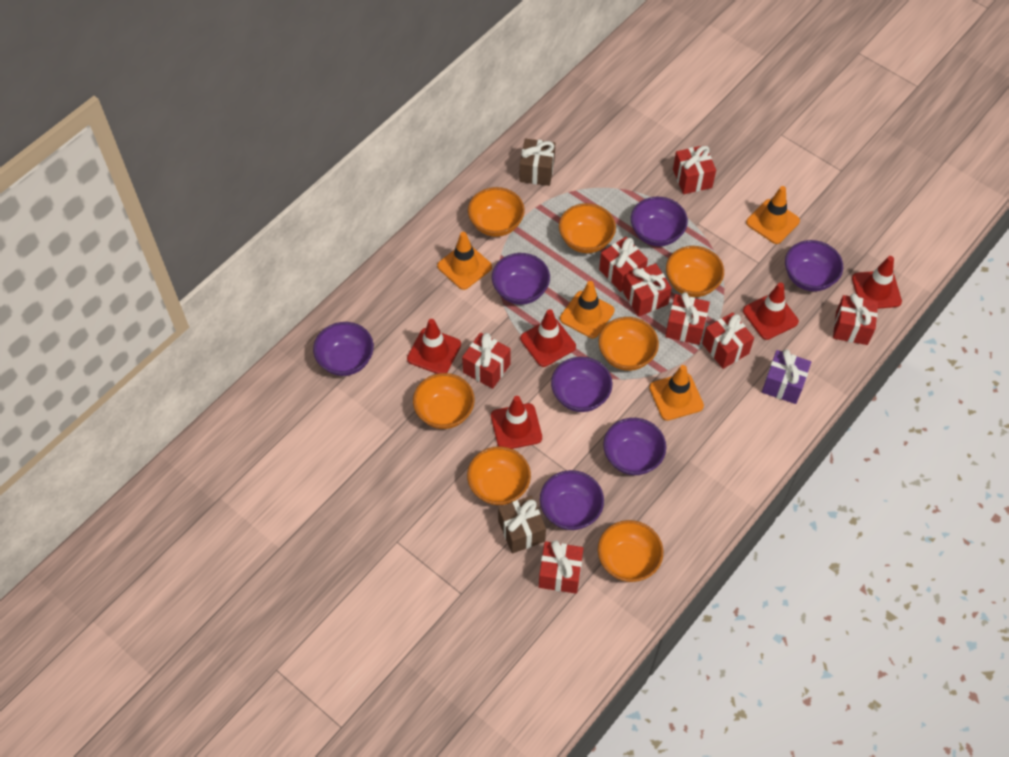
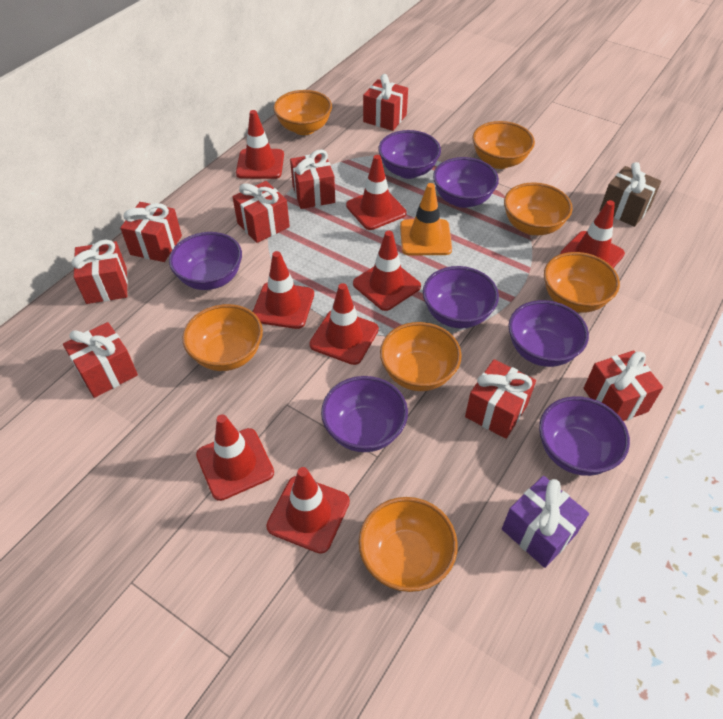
brown gift: 2 -> 1
orange traffic cone: 4 -> 1
red traffic cone: 5 -> 8

